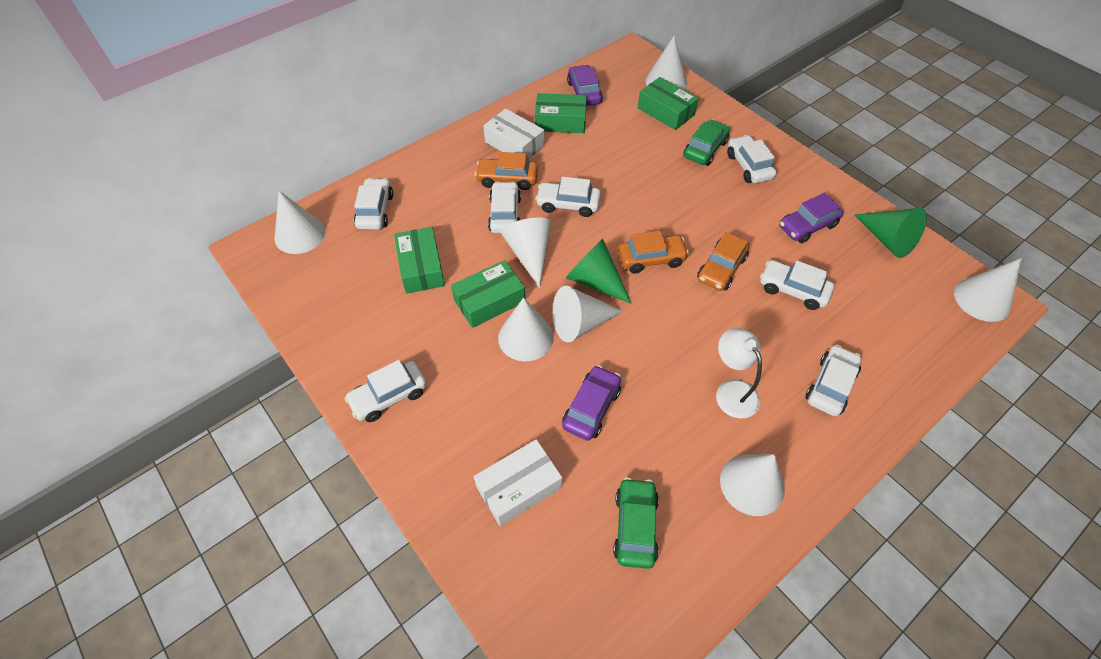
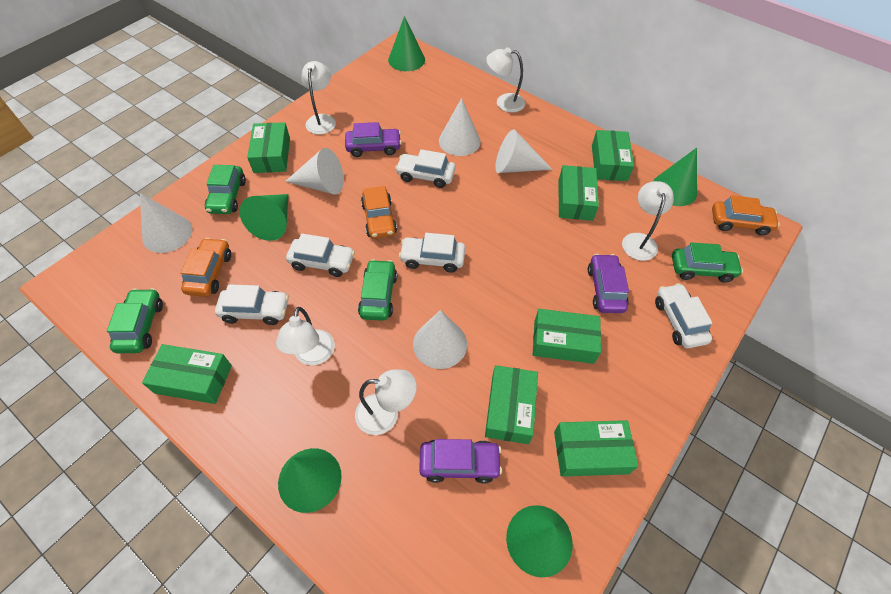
green box: 4 -> 7
green car: 2 -> 4
green cone: 2 -> 5
white box: 2 -> 0
white car: 7 -> 5
white cone: 7 -> 5
white lamp: 1 -> 5

